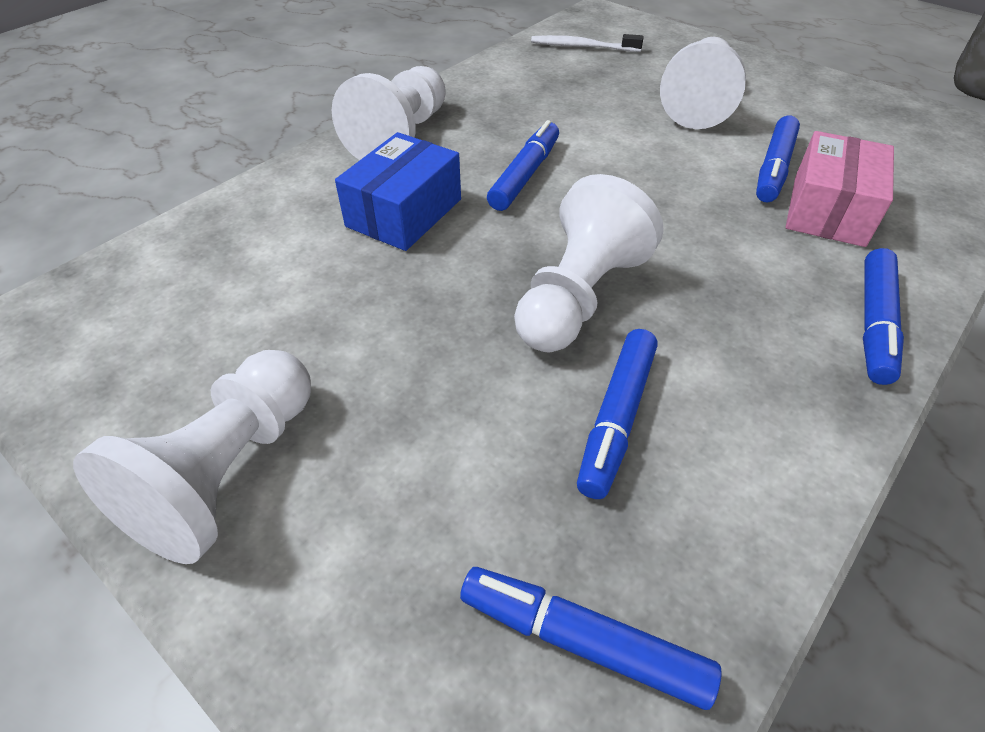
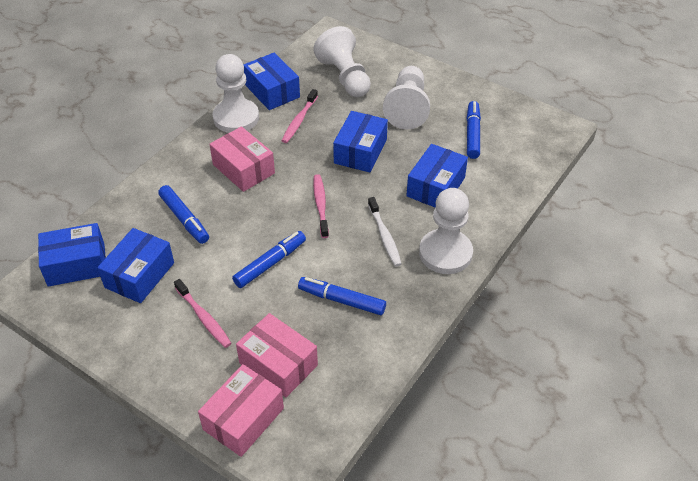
blue box: 1 -> 5
blue marker: 5 -> 4
pink box: 1 -> 3
pink toothbrush: 0 -> 3

